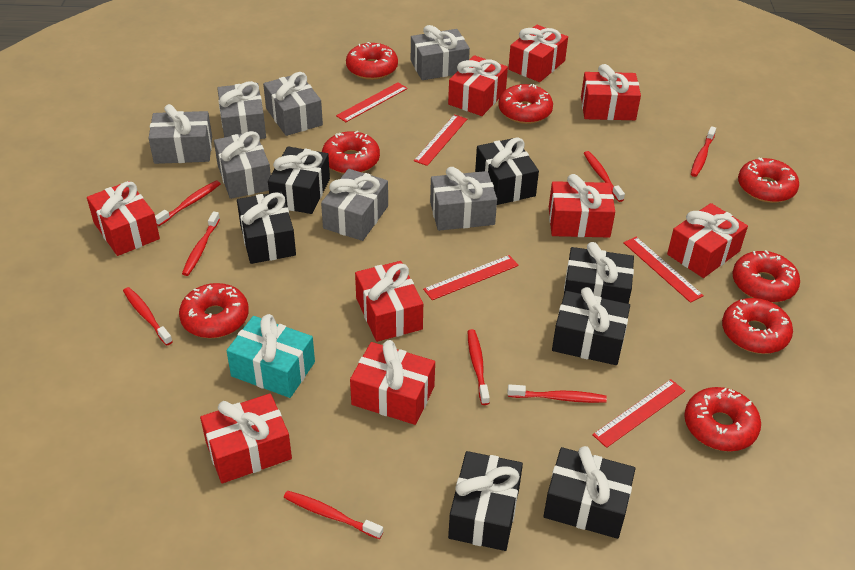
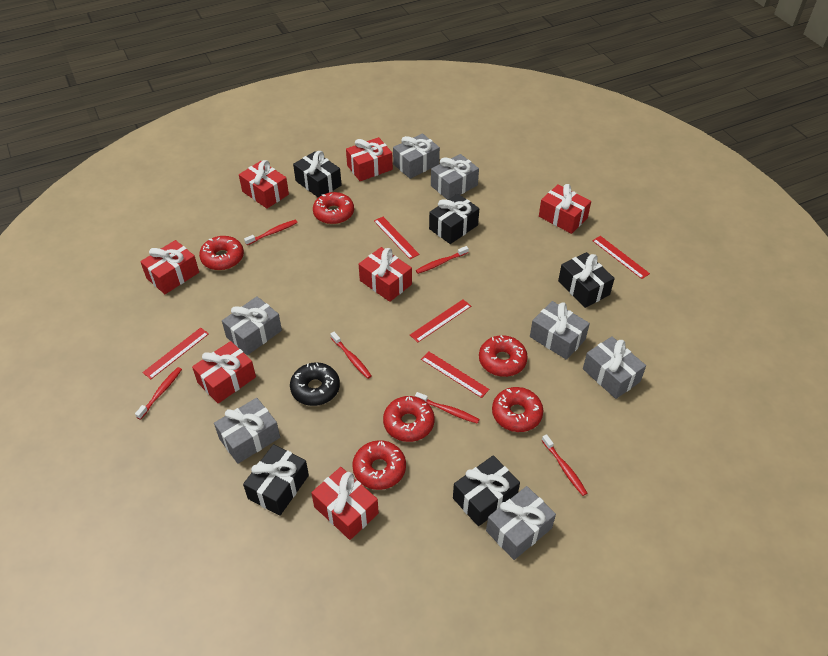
black donut: 0 -> 1
black gift: 7 -> 5
red donut: 8 -> 6
red gift: 9 -> 7
red toothbrush: 8 -> 6
turquoise gift: 1 -> 0

